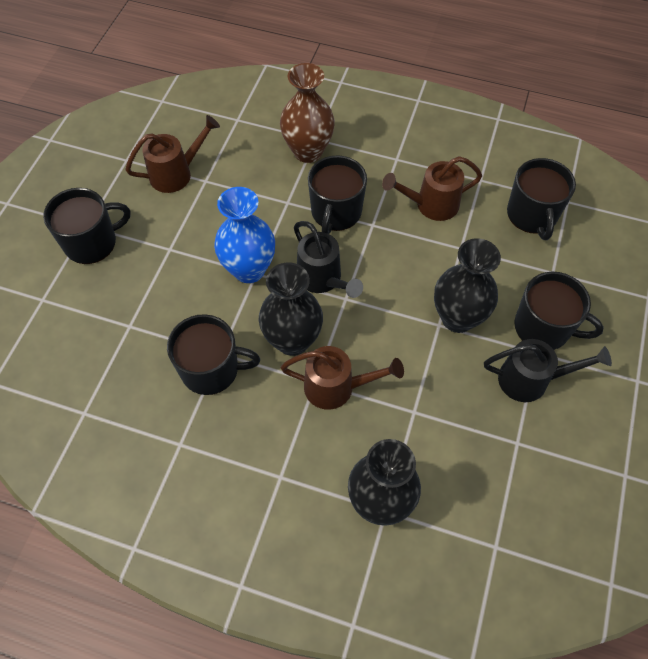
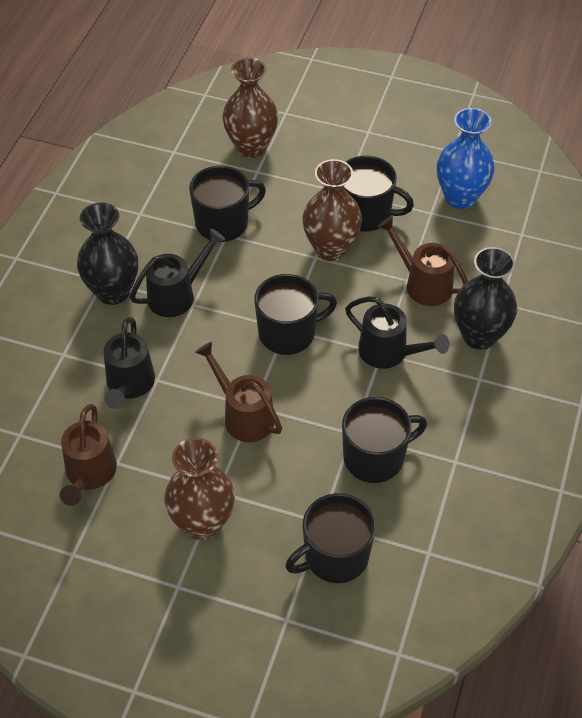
black vase: 3 -> 2
black watering can: 2 -> 3
brown vase: 1 -> 3

